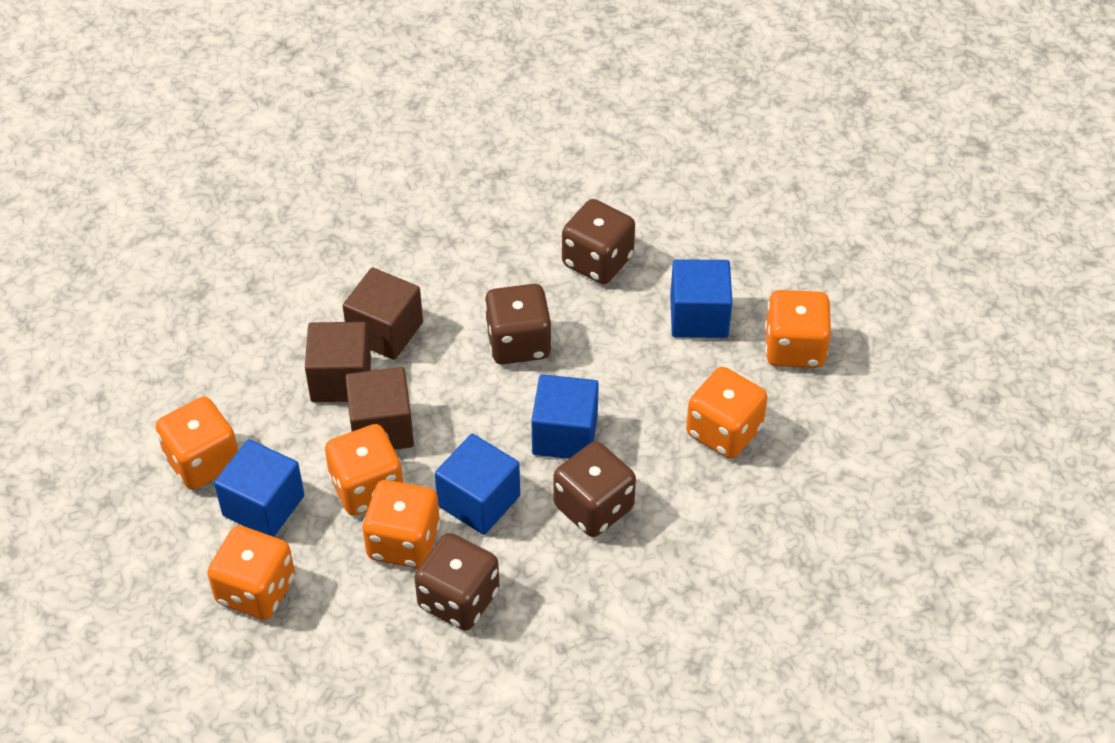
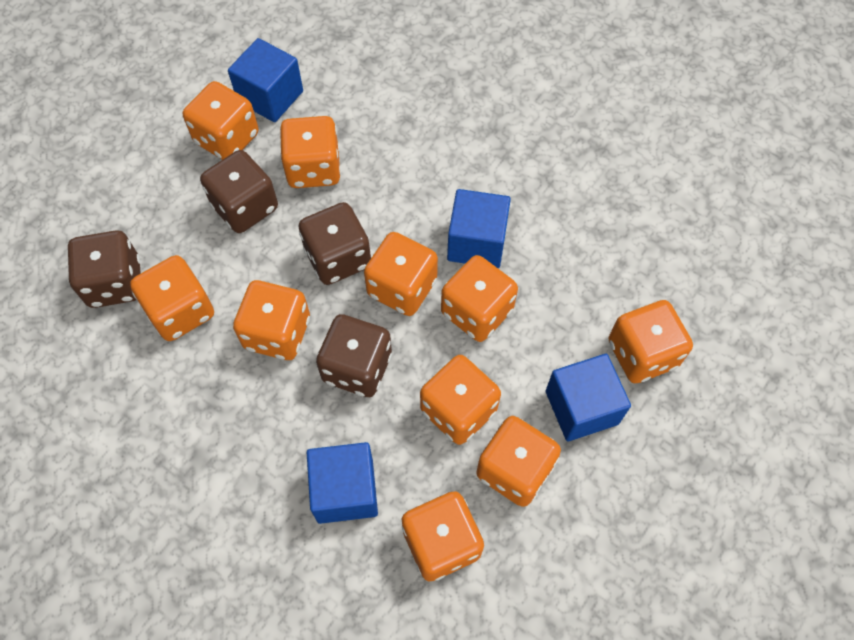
brown cube: 3 -> 0
orange dice: 6 -> 10

